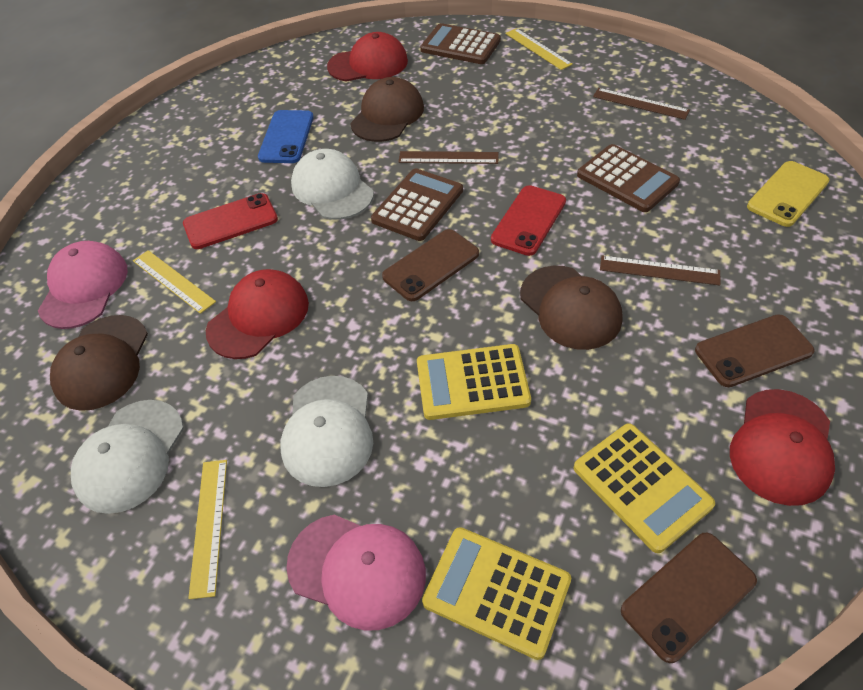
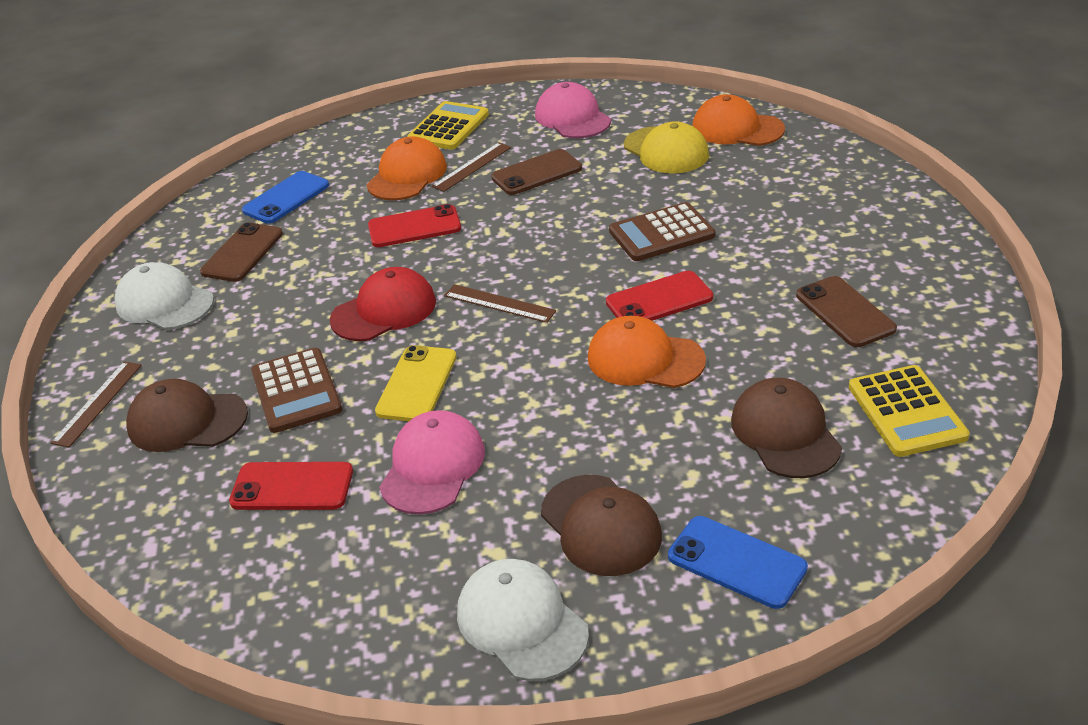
blue phone: 1 -> 2
brown calculator: 3 -> 2
orange cap: 0 -> 3
red cap: 3 -> 1
red phone: 2 -> 3
white cap: 3 -> 2
yellow calculator: 3 -> 2
yellow cap: 0 -> 1
yellow ruler: 3 -> 0

